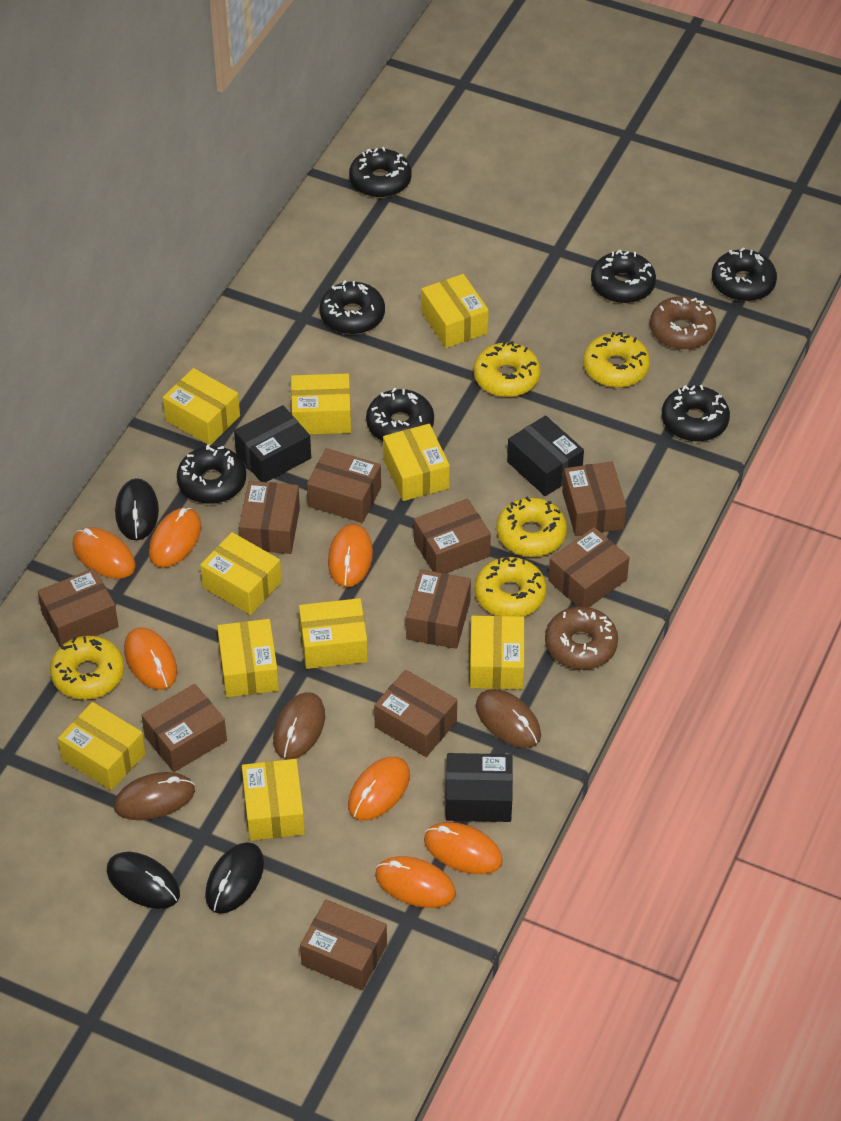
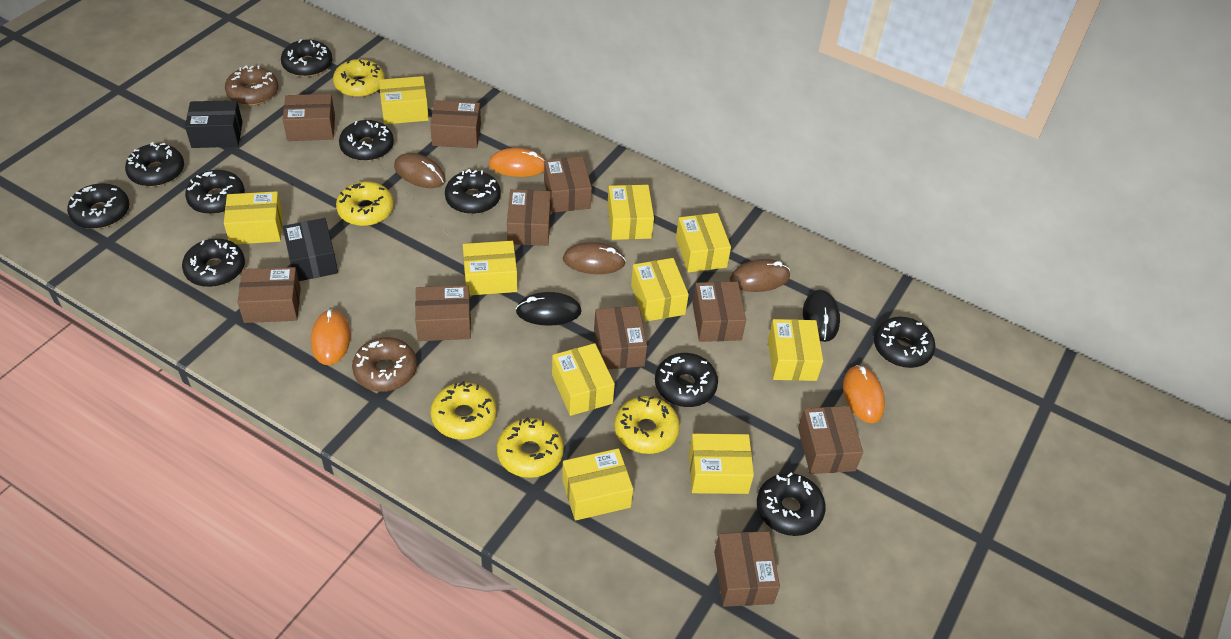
black box: 3 -> 2
black donut: 7 -> 10
black mouse: 3 -> 2
orange mouse: 7 -> 3

